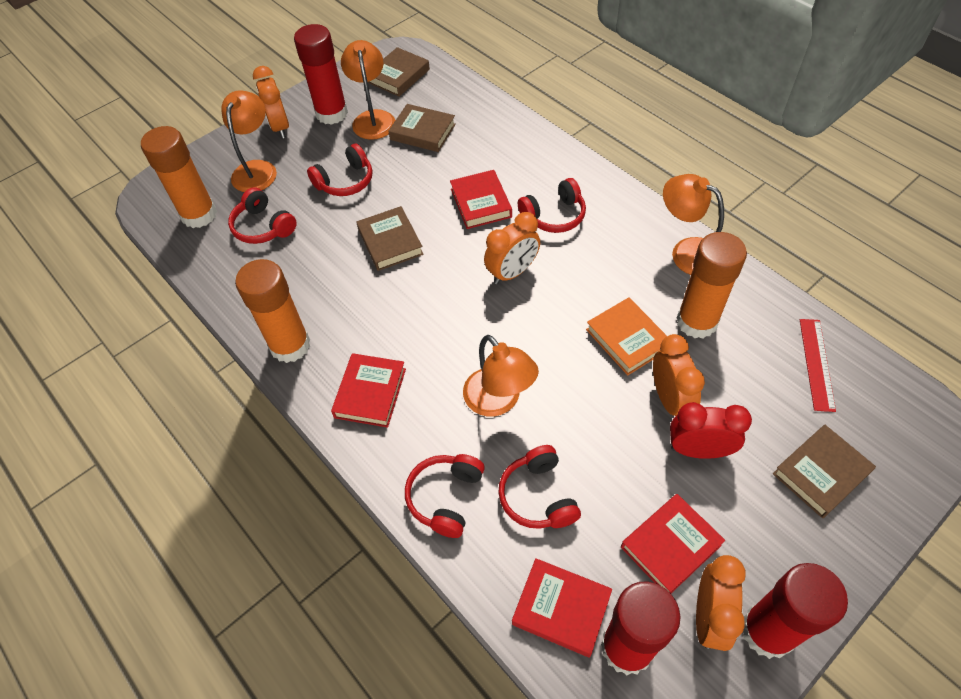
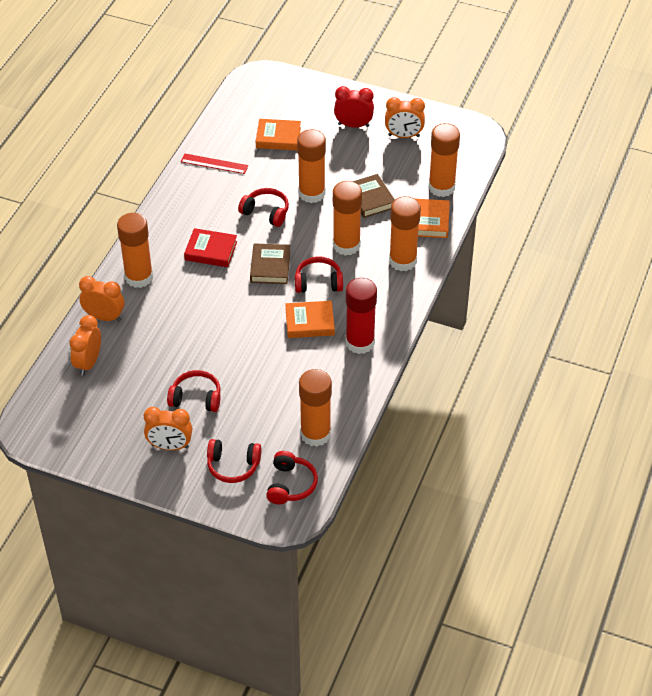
brown book: 4 -> 2
orange book: 1 -> 3
orange glue stick: 3 -> 6
orange lamp: 4 -> 0
red book: 4 -> 1
red glue stick: 3 -> 1

